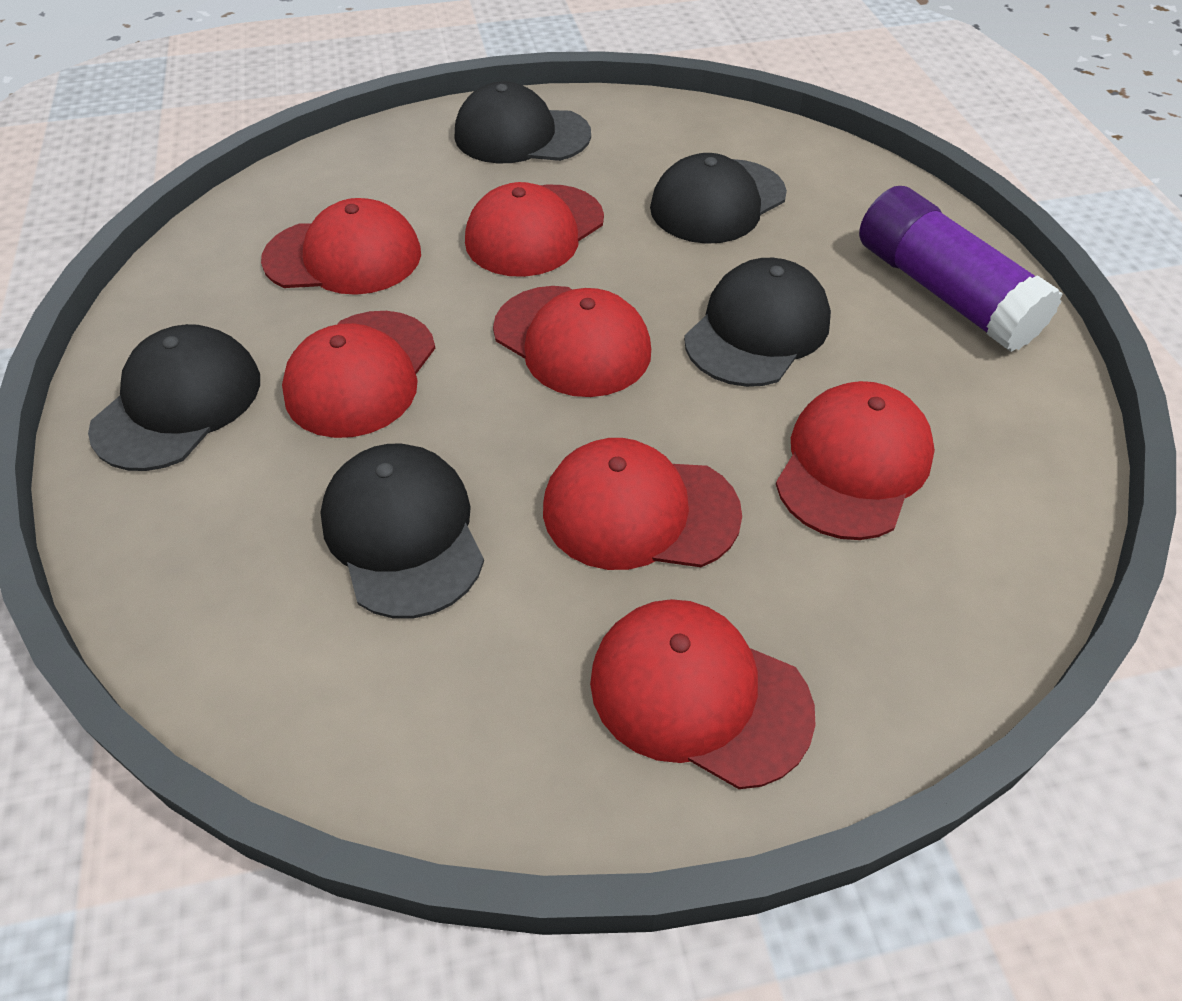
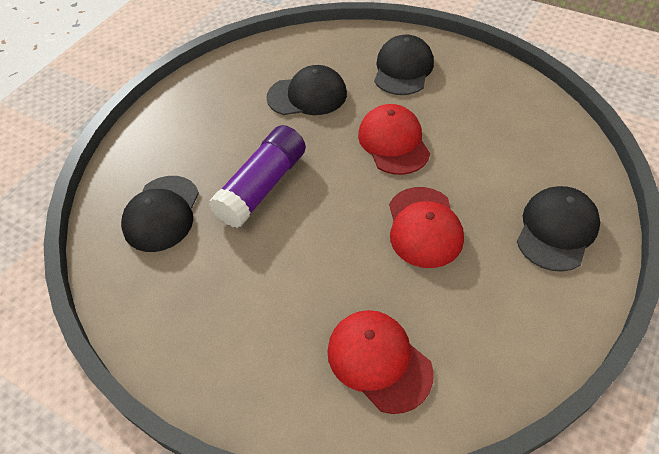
black cap: 5 -> 4
red cap: 7 -> 3

